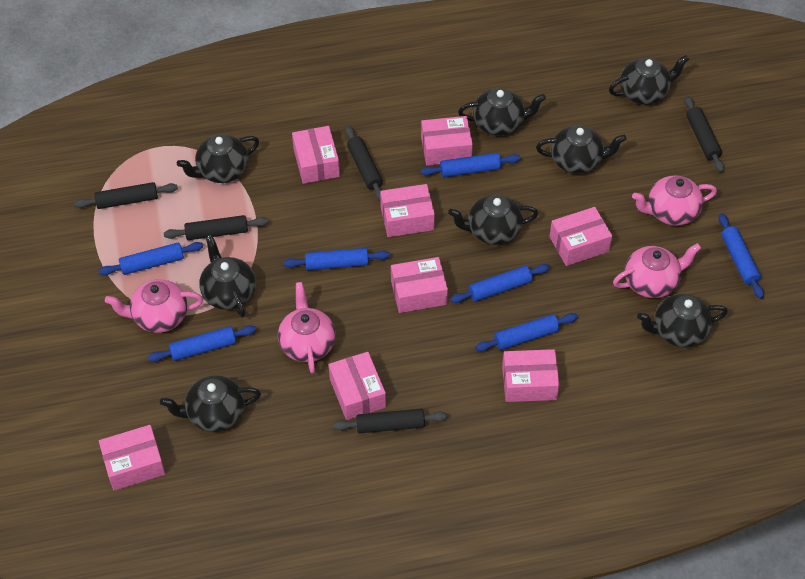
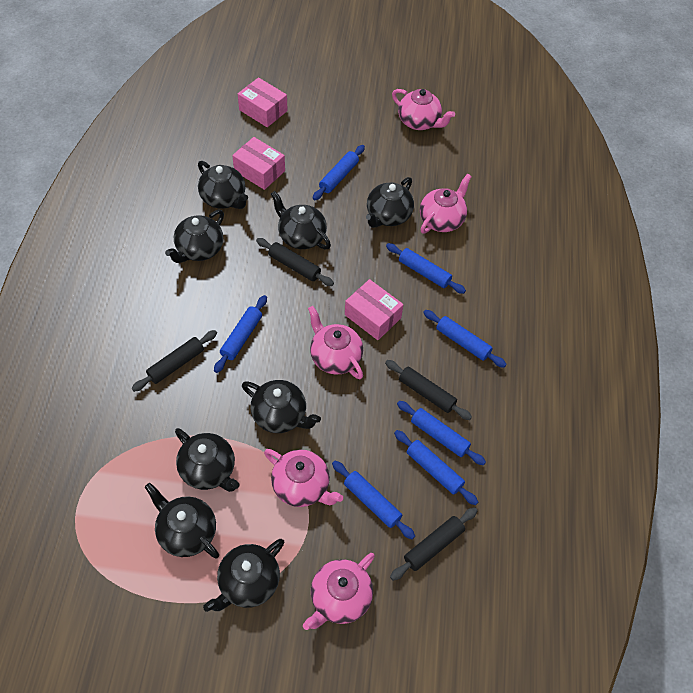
black rolling pin: 5 -> 4
pink box: 8 -> 3
pink teapot: 4 -> 5

